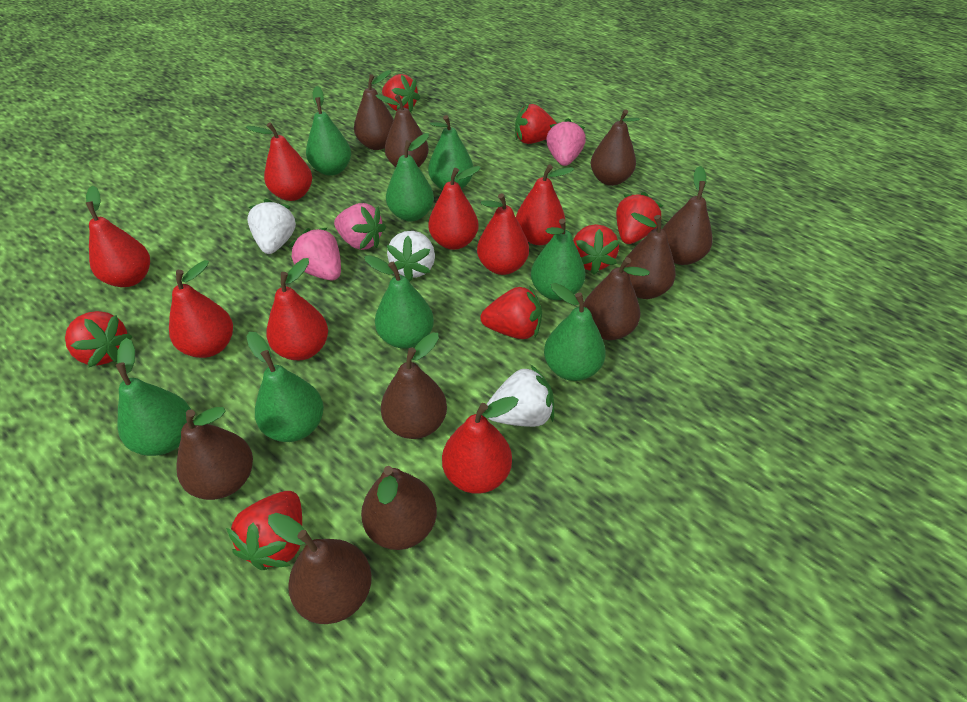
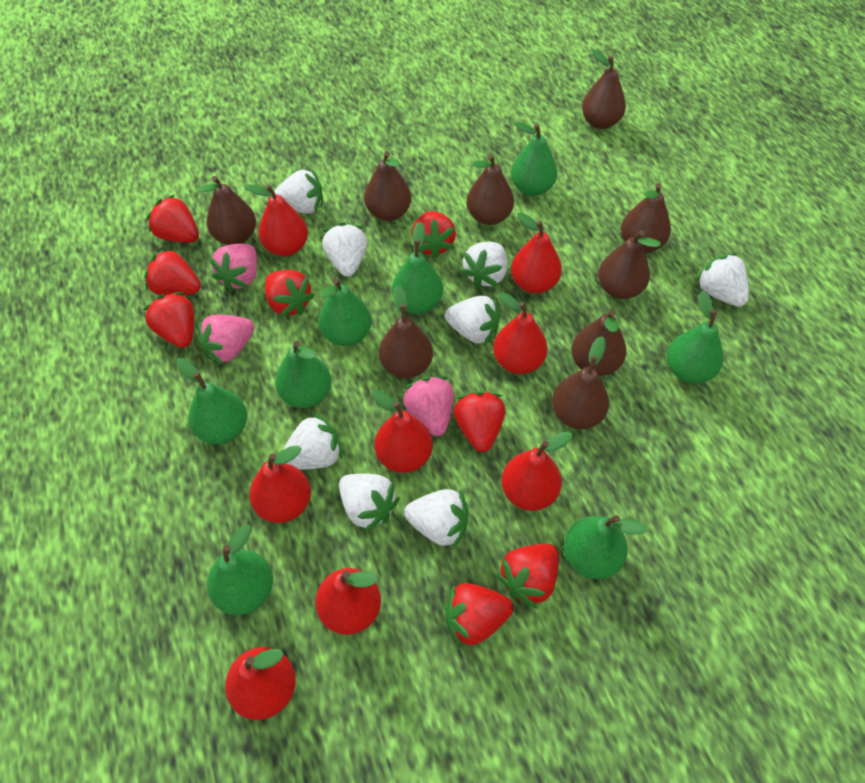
brown pear: 10 -> 9
red strawberry: 7 -> 8
white strawberry: 3 -> 8

